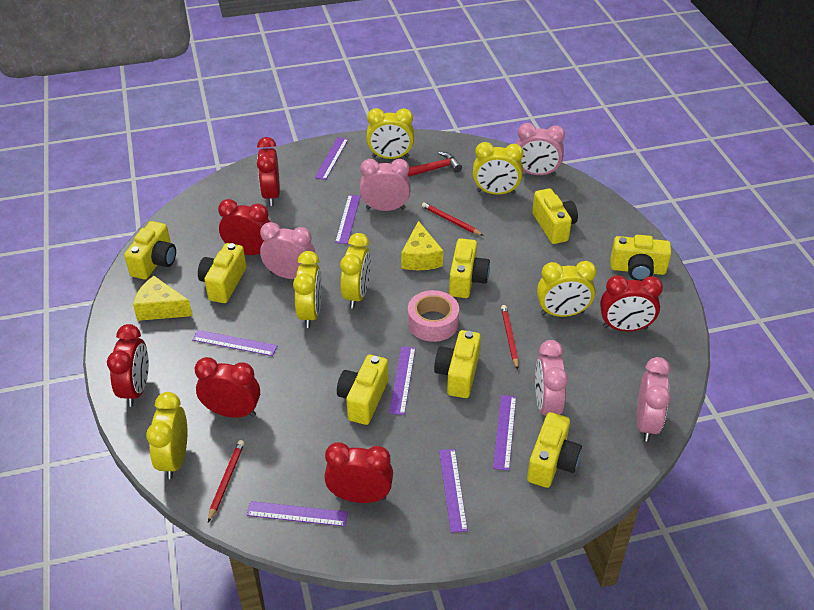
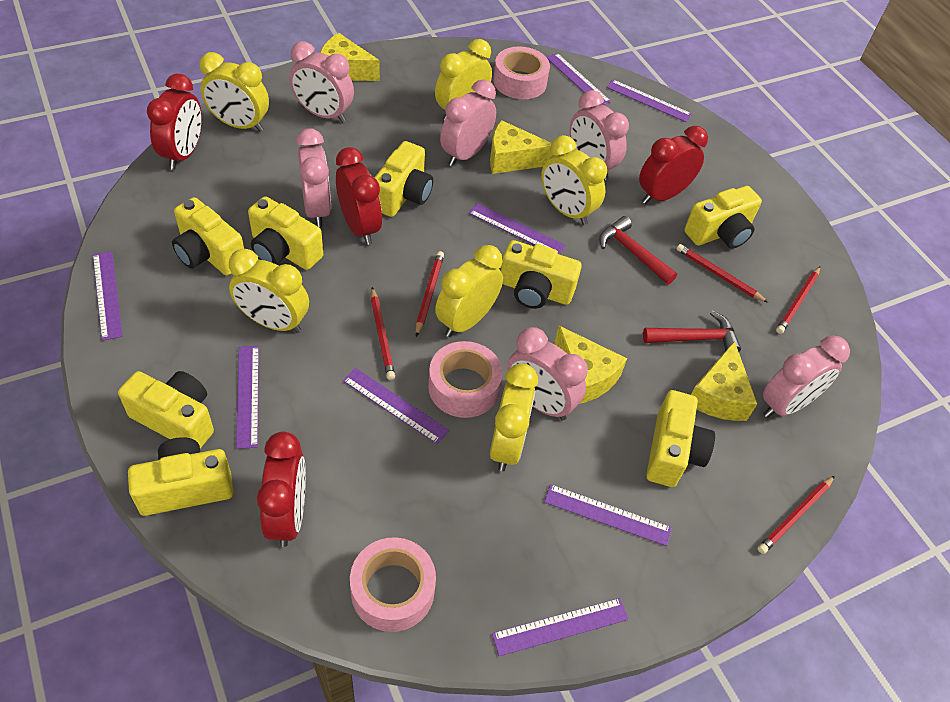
pink clock: 5 -> 6
pink tape: 1 -> 3
purple ruler: 7 -> 8
red clock: 6 -> 4
red hammer: 1 -> 2
red pencil: 3 -> 5
yellow cheese: 2 -> 4

